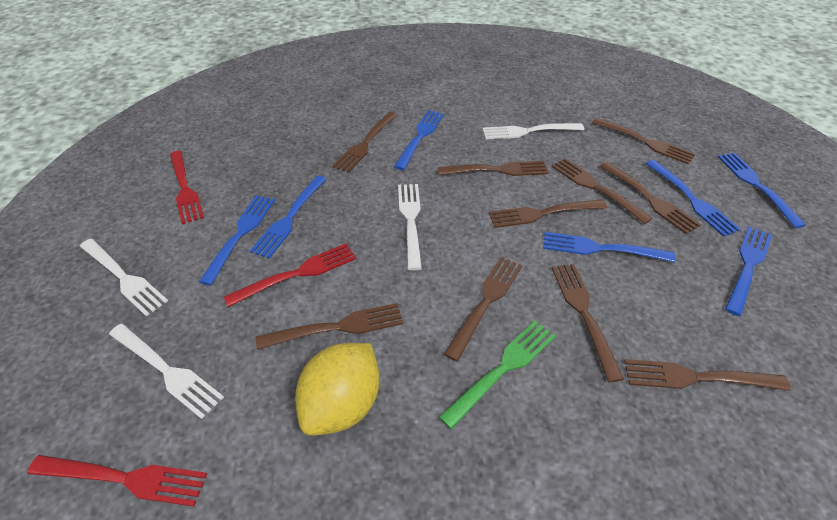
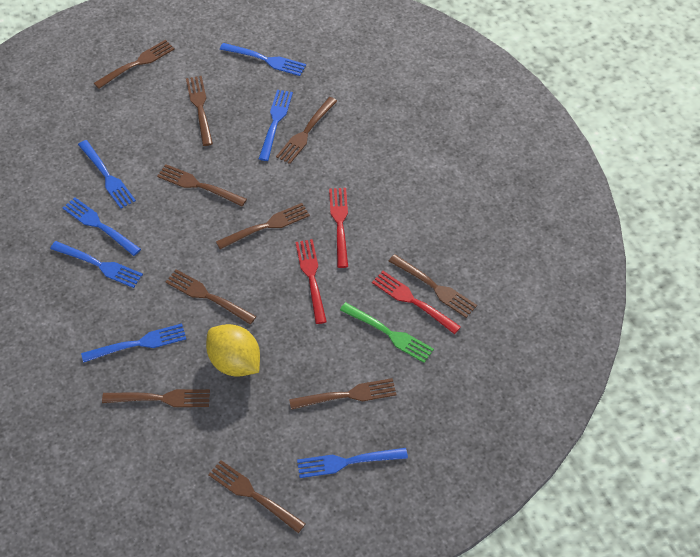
white fork: 4 -> 0

